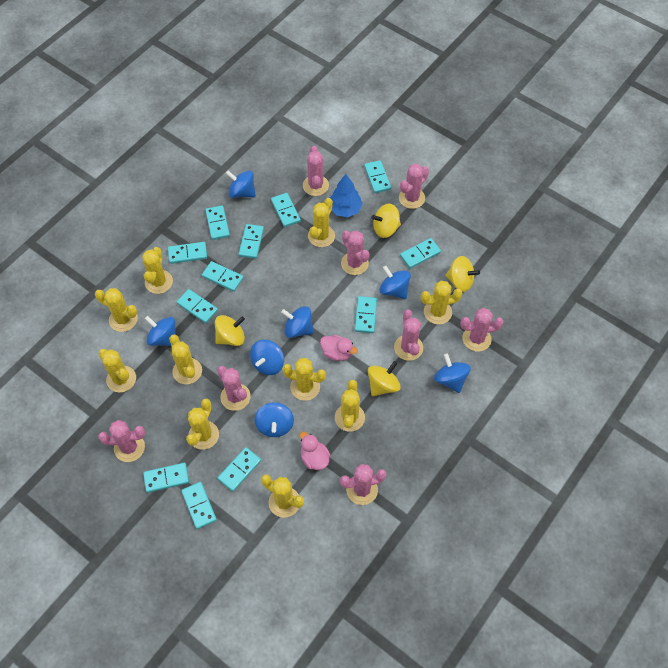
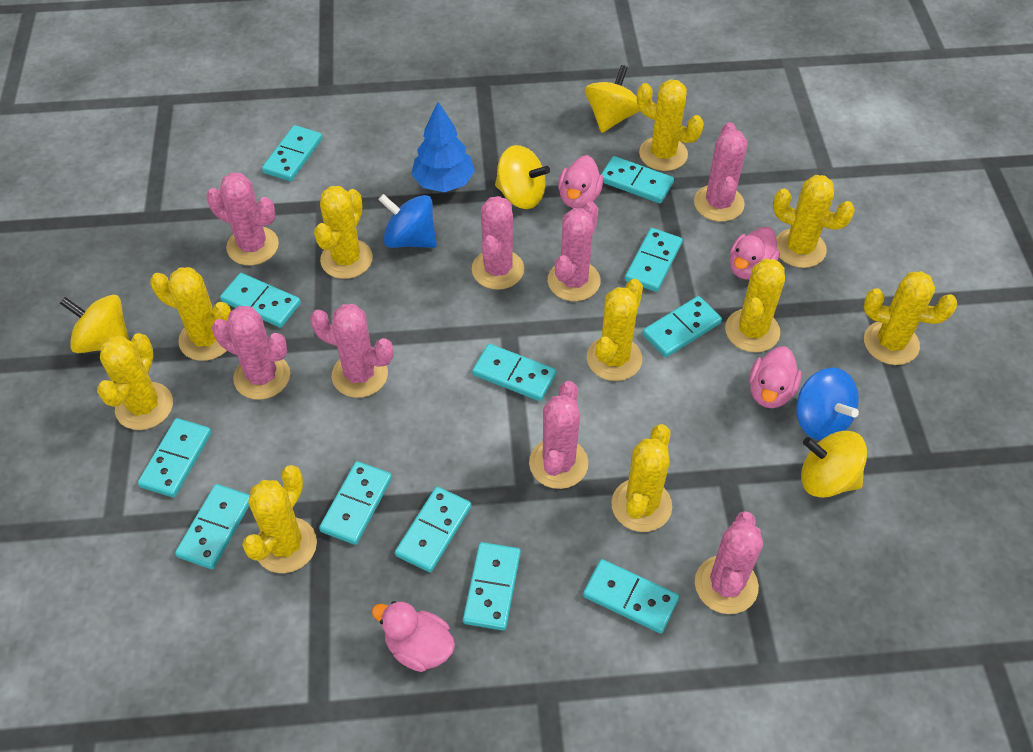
blue spinning top: 7 -> 2
pink duck: 2 -> 4

